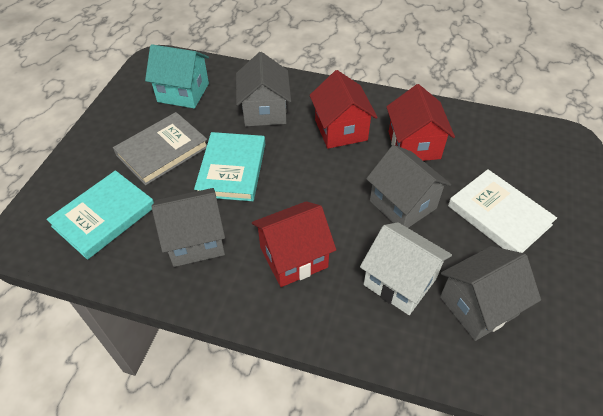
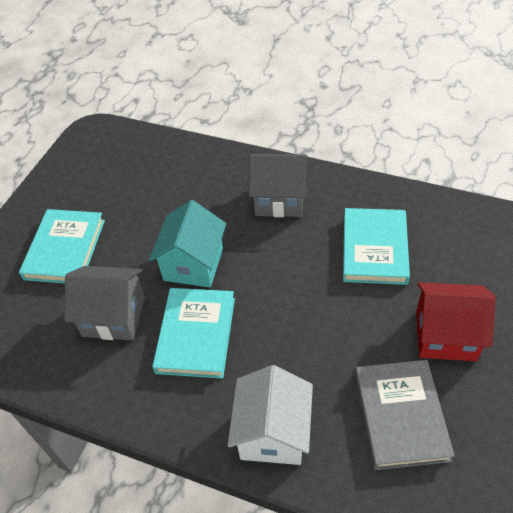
grey house: 4 -> 2
red house: 3 -> 1
turquoise book: 2 -> 3
white book: 1 -> 0

